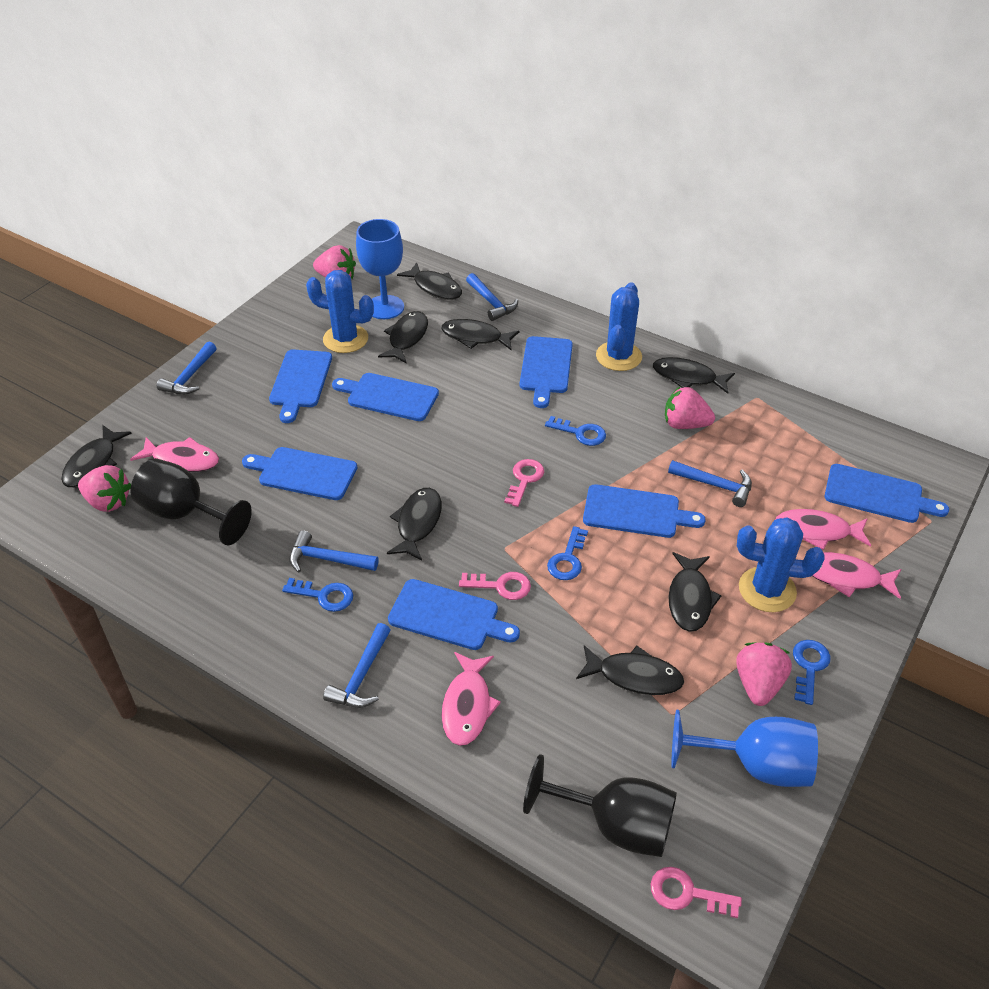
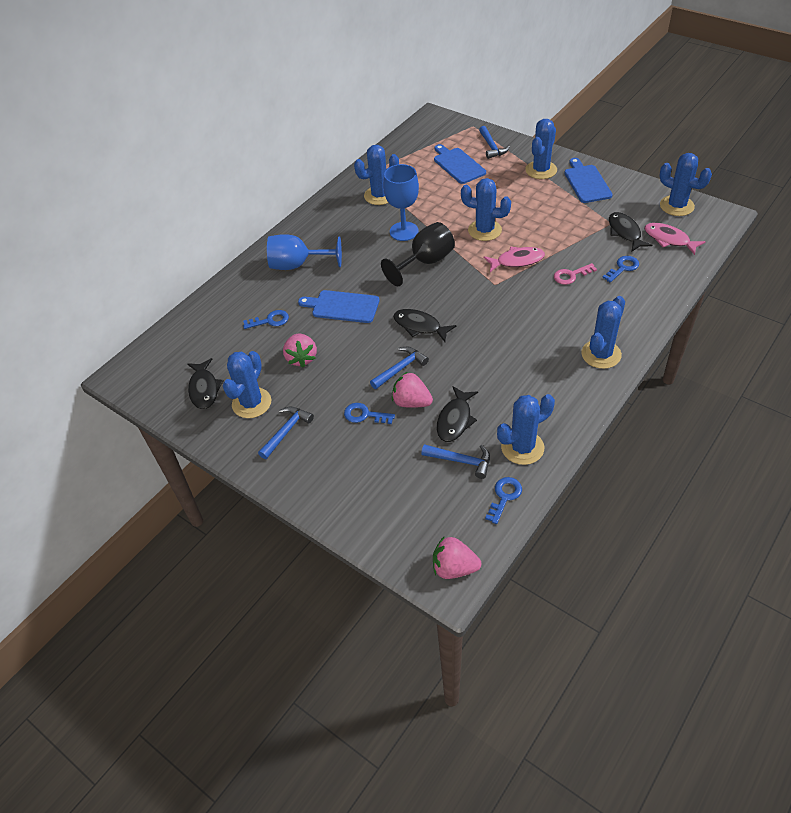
black fish: 8 -> 4
black goblet: 2 -> 1
blue cactus: 3 -> 7
blue cutting board: 7 -> 3
blue hammer: 5 -> 4
pink fish: 4 -> 2
pink key: 3 -> 1
pink strawberry: 4 -> 3

